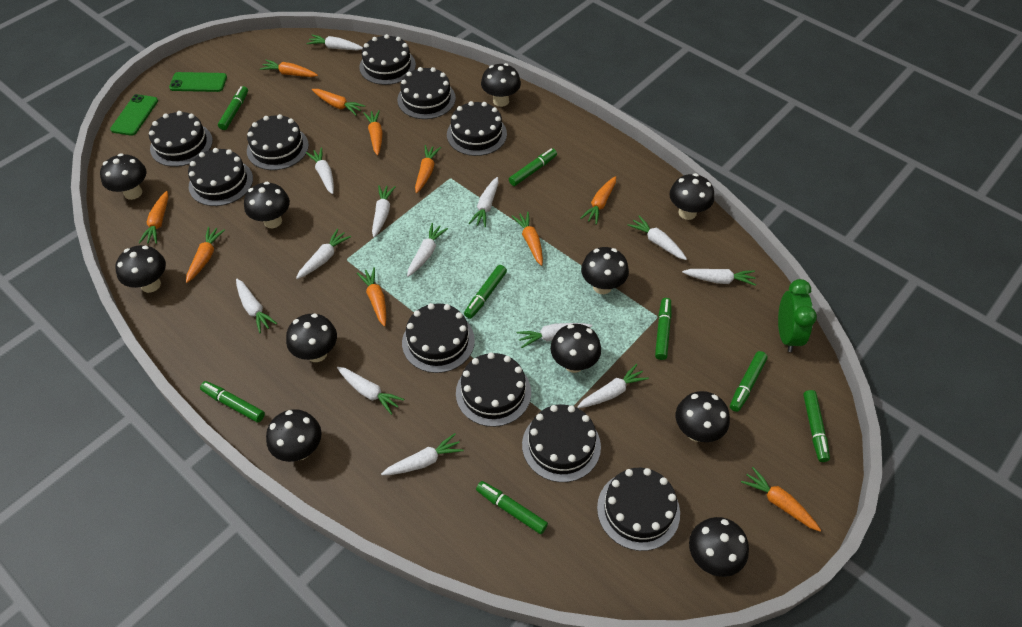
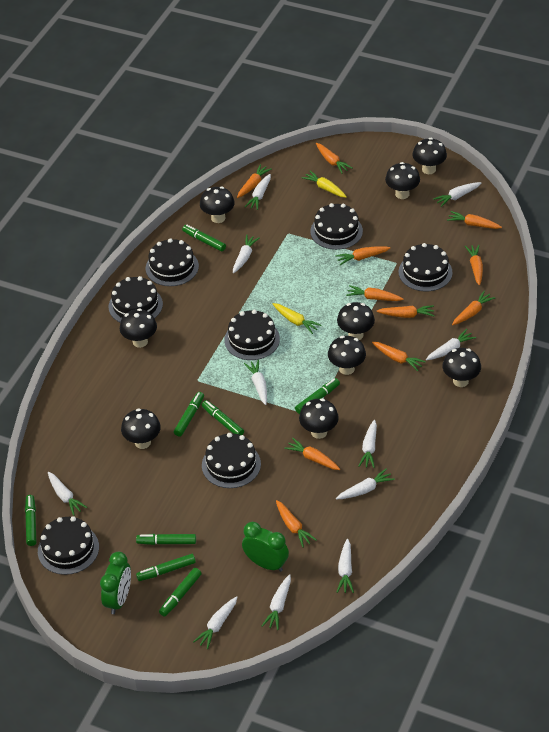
black cake: 10 -> 7
black mushroom: 11 -> 9
green clock: 1 -> 2
green phone: 2 -> 0
orange carrot: 10 -> 11
white carrot: 13 -> 11
yellow carrot: 0 -> 2

